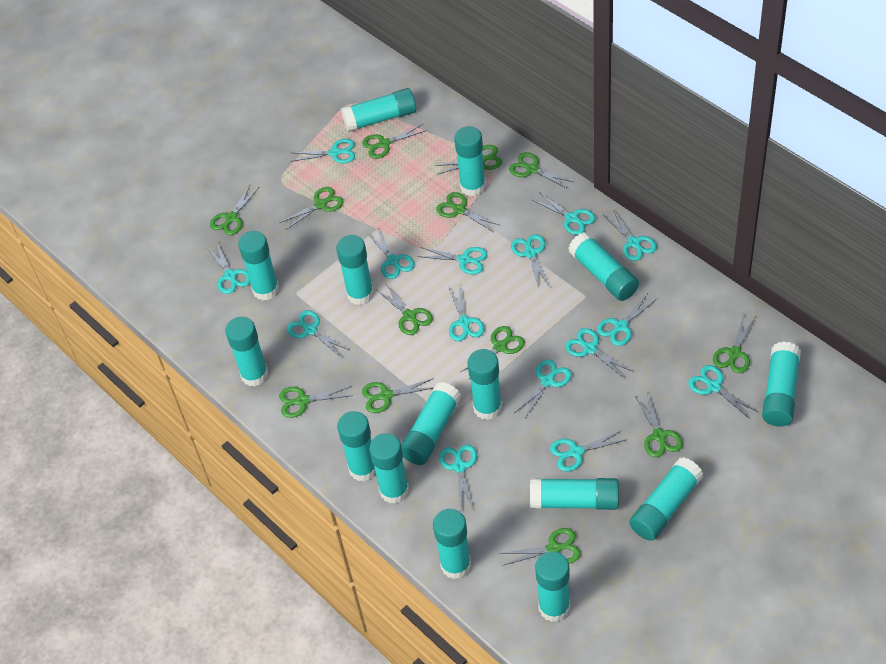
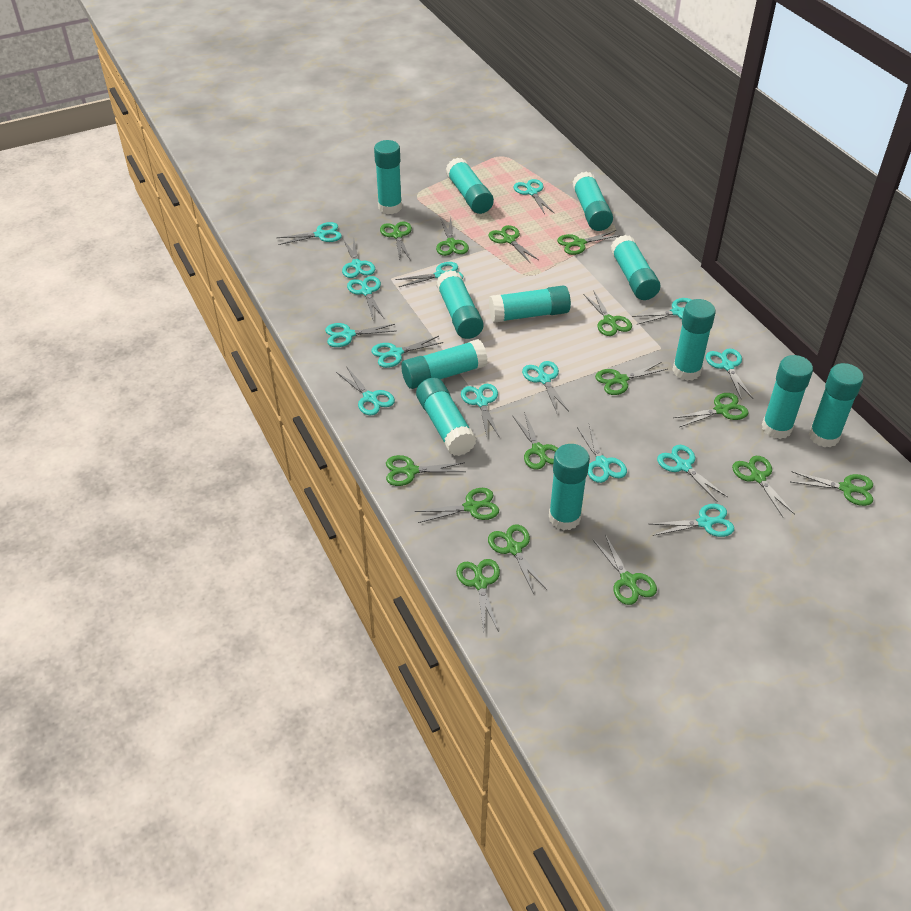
green scissors: 13 -> 15
turquoise glue stick: 15 -> 12

